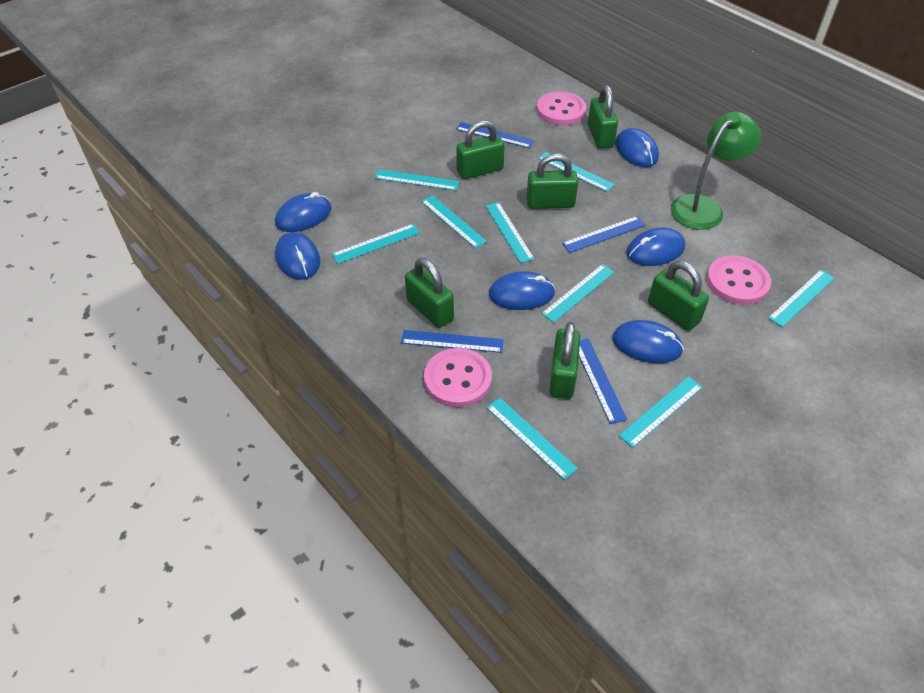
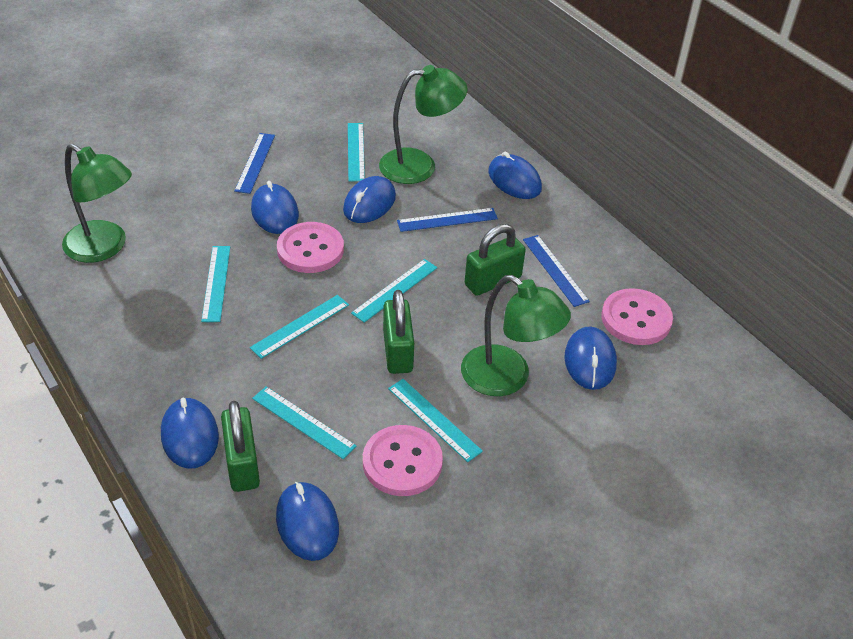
blue ruler: 4 -> 3
green lamp: 1 -> 3
green padlock: 6 -> 3
turquoise ruler: 9 -> 6

